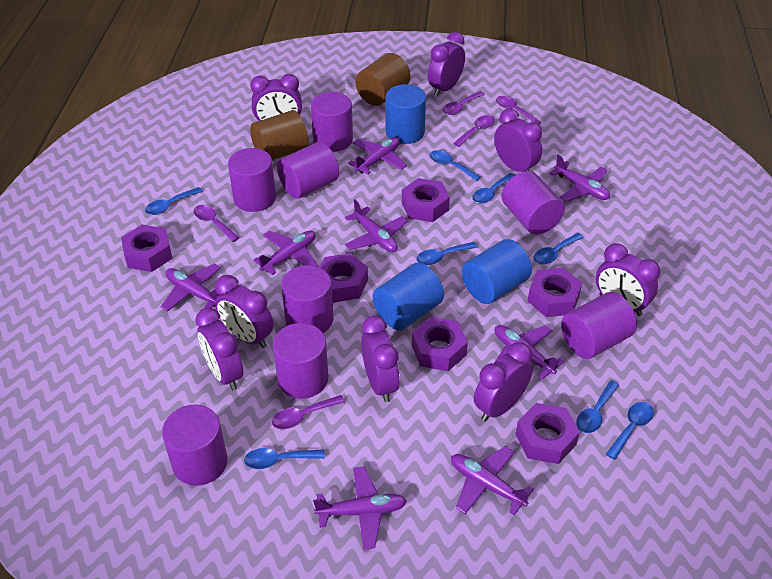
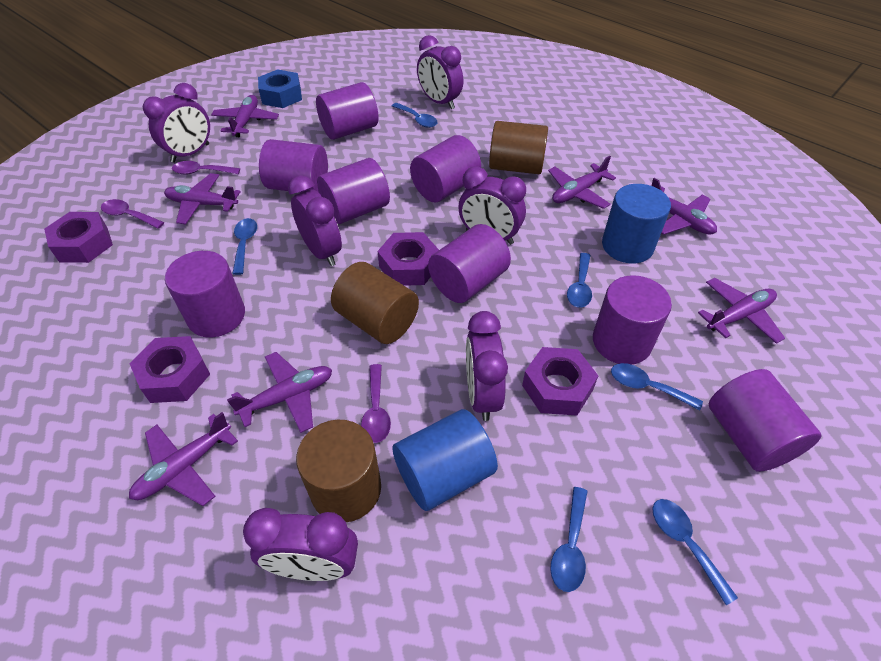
blue cylinder: 3 -> 2
blue nut: 0 -> 1
blue spoon: 8 -> 6
brown cylinder: 2 -> 3
purple clock: 8 -> 6
purple nut: 6 -> 4
purple plane: 8 -> 7
purple spoon: 5 -> 3

